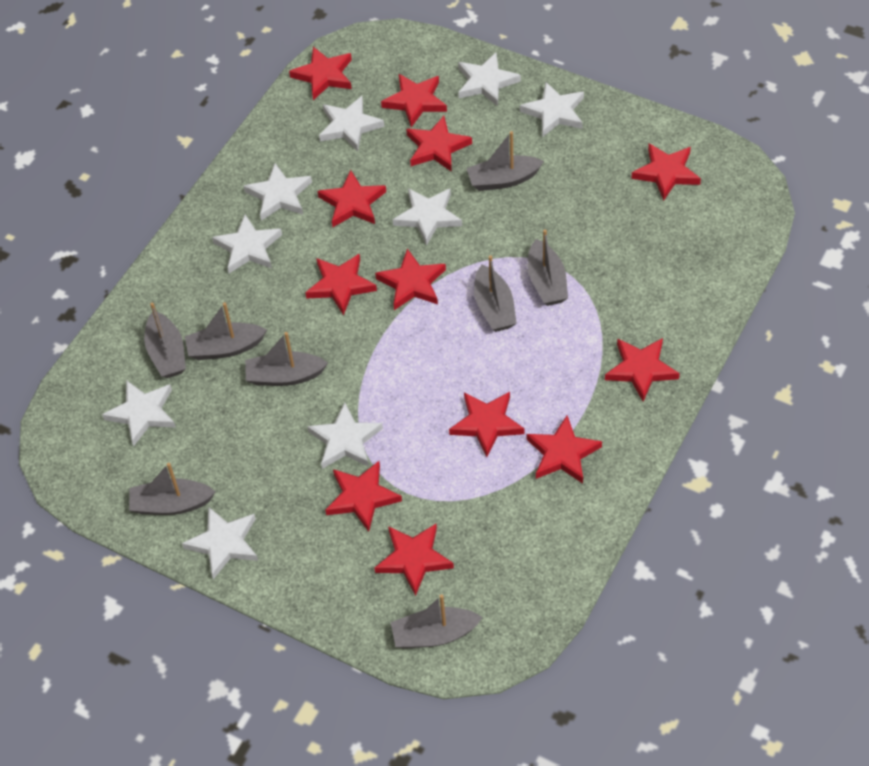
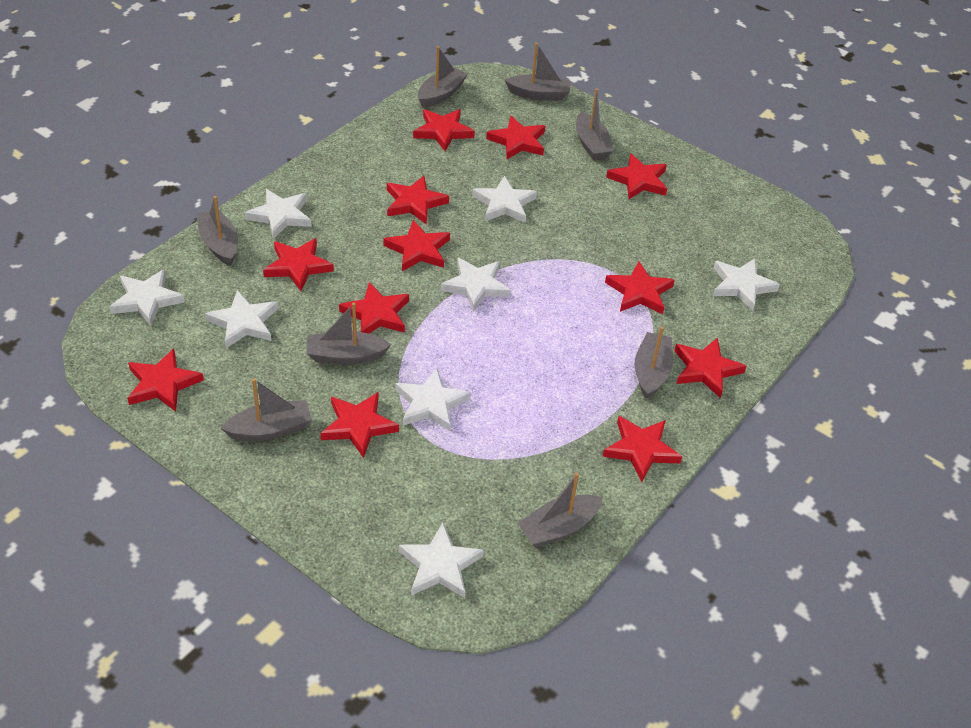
white star: 9 -> 8

